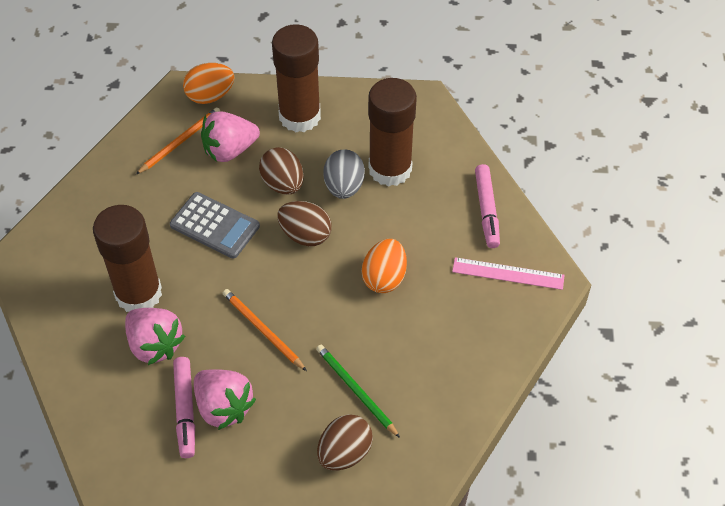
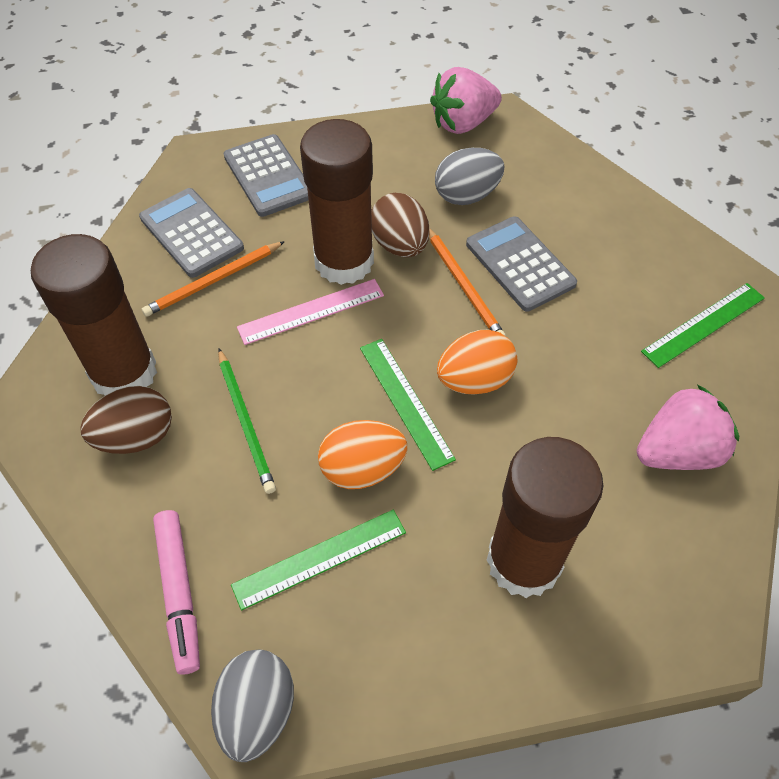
brown egg: 3 -> 2
green ruler: 0 -> 3
grey calculator: 1 -> 3
grey egg: 1 -> 2
pink marker: 2 -> 1
pink strawberry: 3 -> 2

